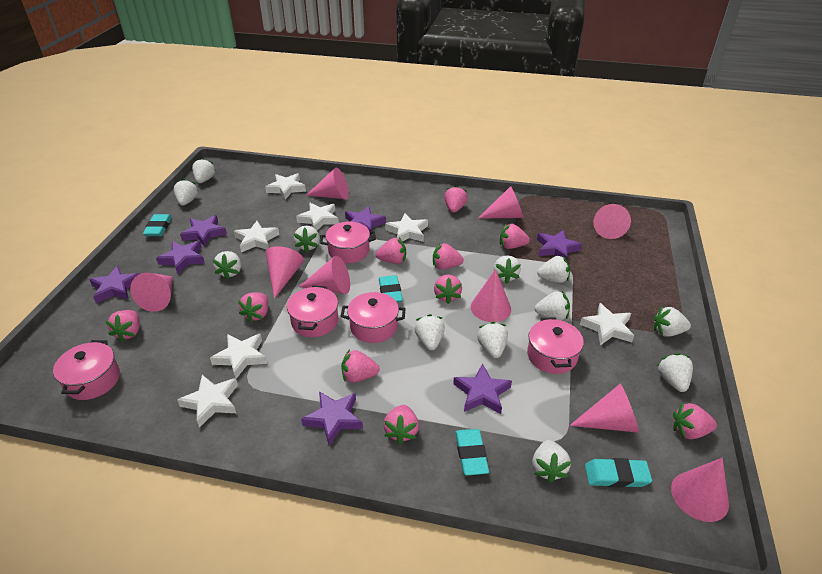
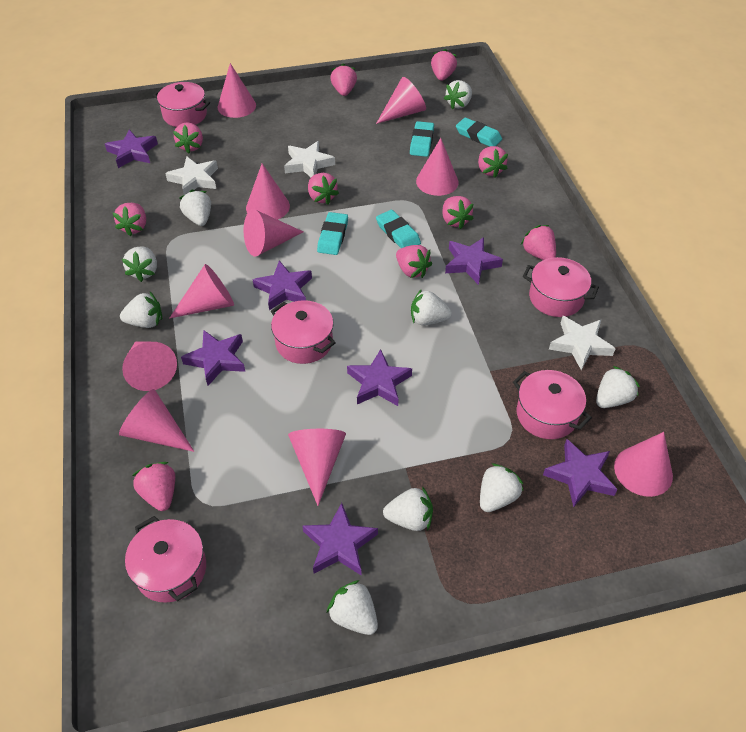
pink cone: 9 -> 10
white star: 7 -> 3
white strawberry: 12 -> 9

